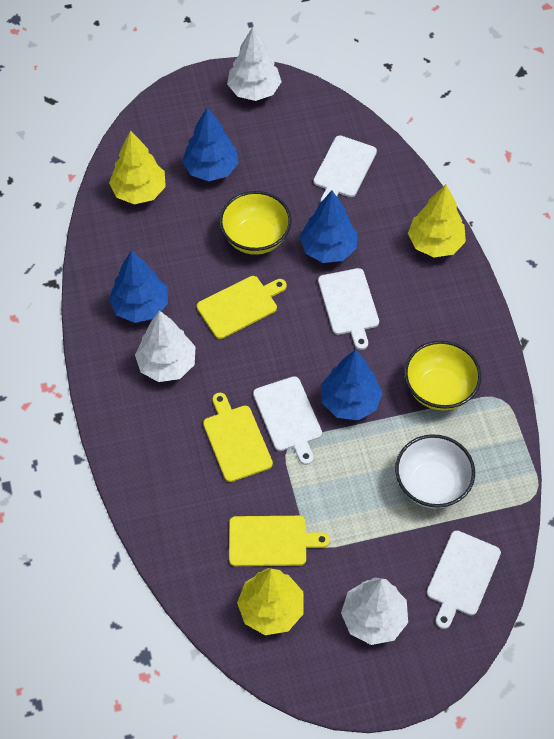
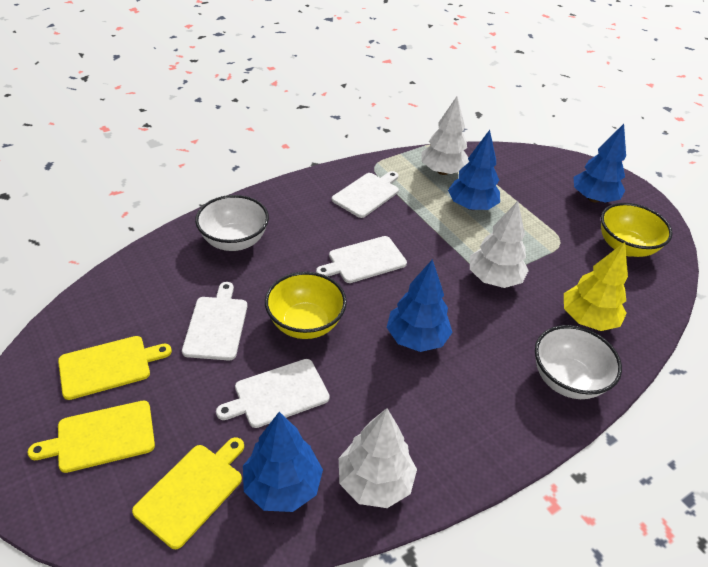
white bowl: 1 -> 2
yellow tree: 3 -> 1

